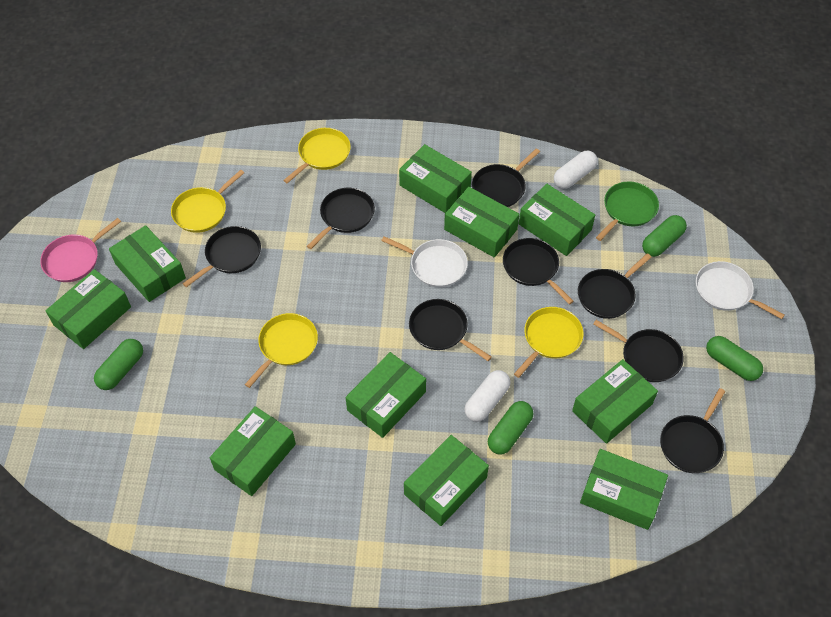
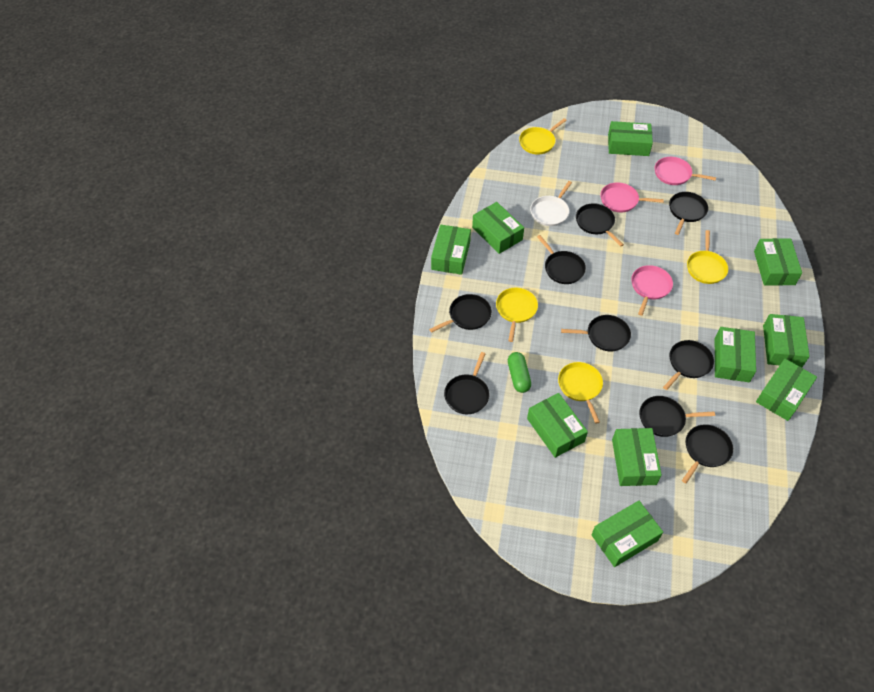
black pan: 8 -> 9
green capsule: 4 -> 1
green pan: 1 -> 0
pink pan: 1 -> 3
white capsule: 2 -> 0
white pan: 2 -> 1

